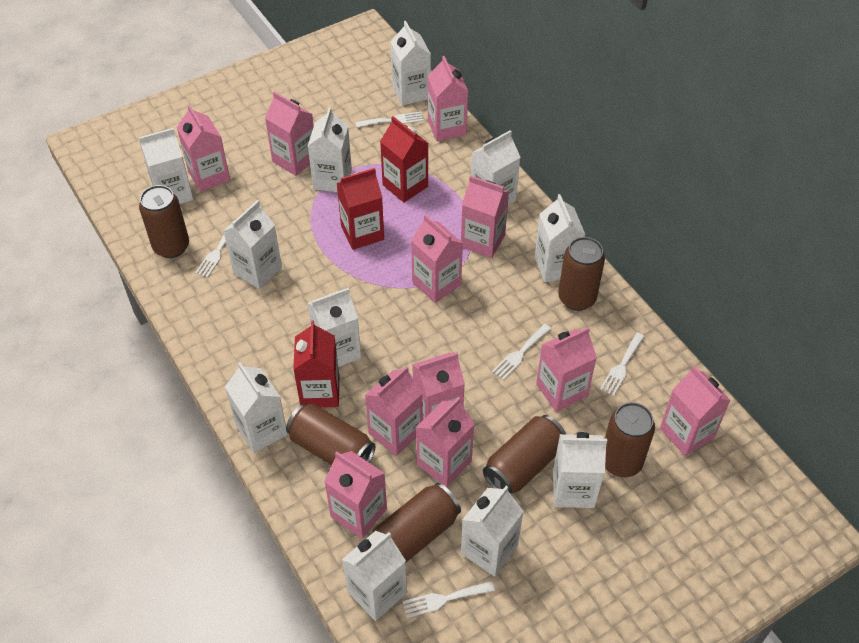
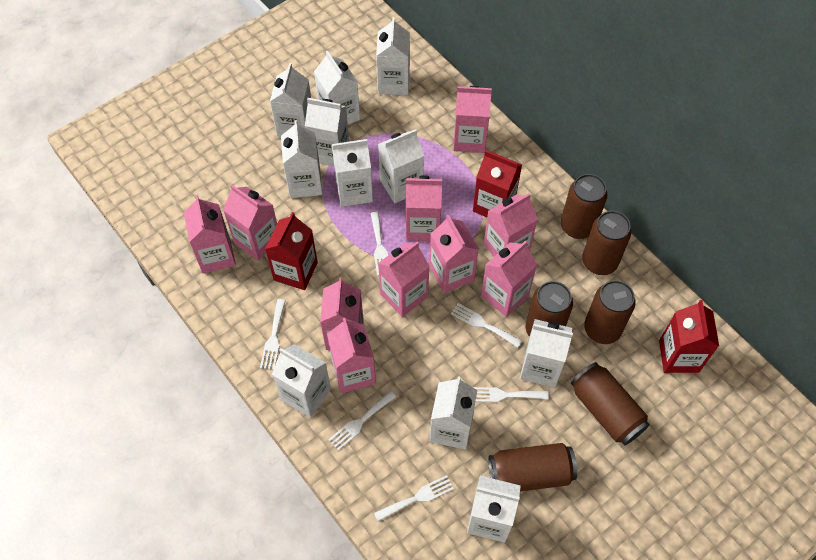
pink carton: 11 -> 10
white fork: 5 -> 6

